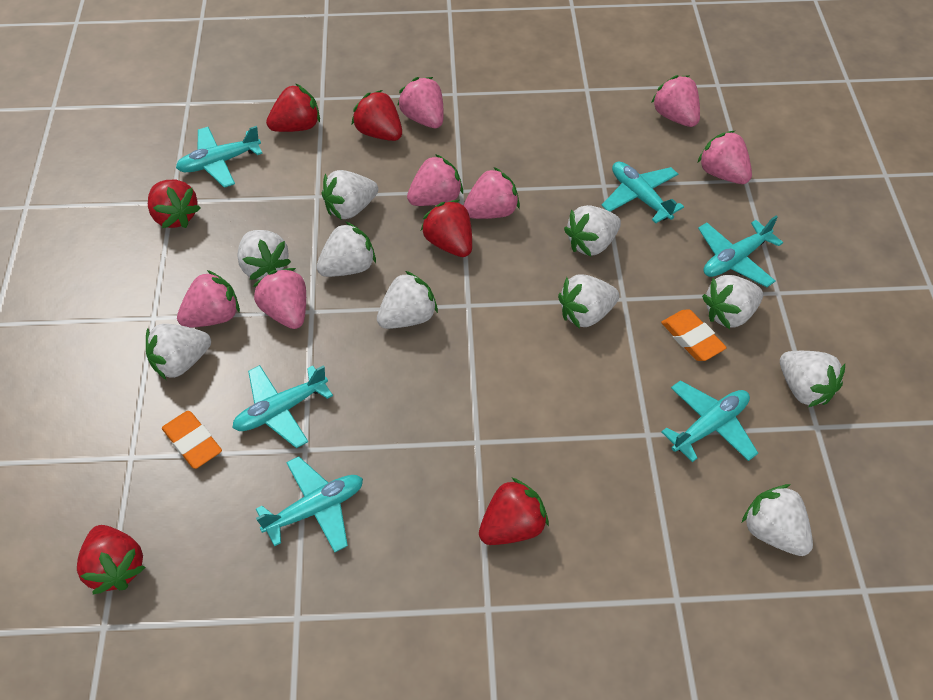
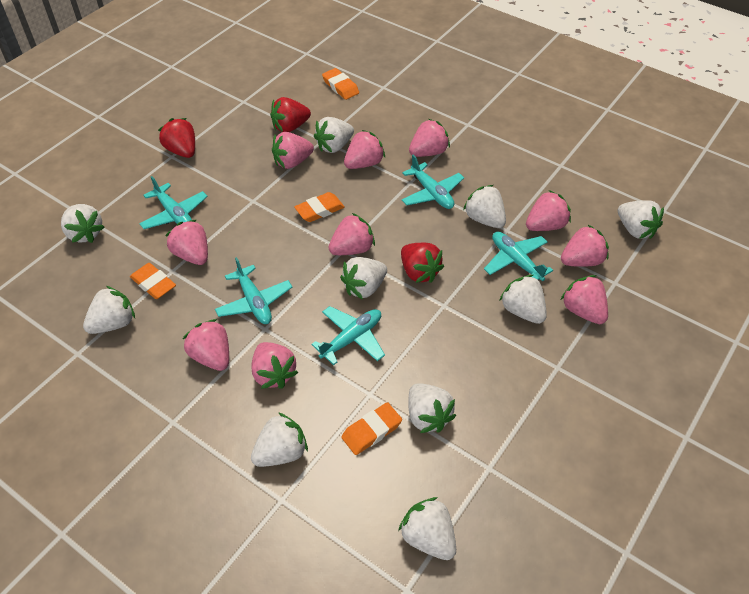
orange eraser: 2 -> 4
pink strawberry: 7 -> 10
red strawberry: 6 -> 3
turquoise plane: 6 -> 5

